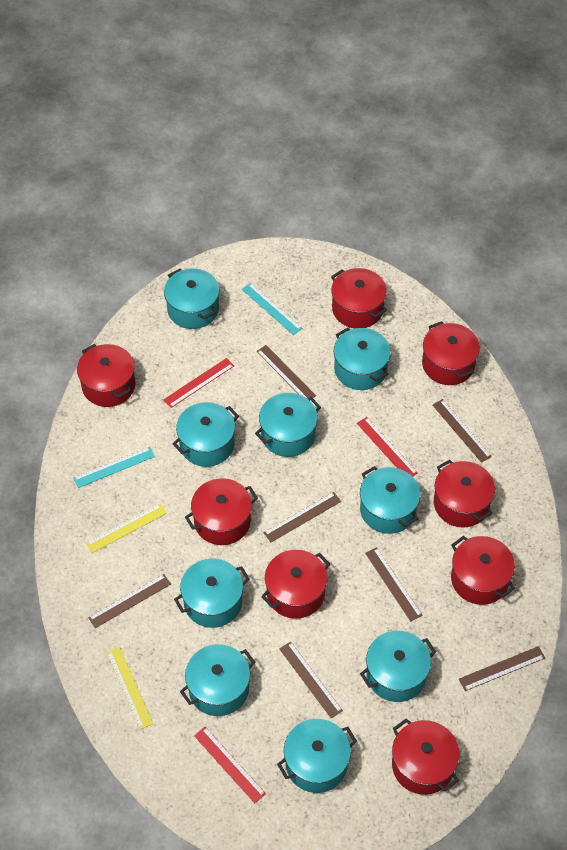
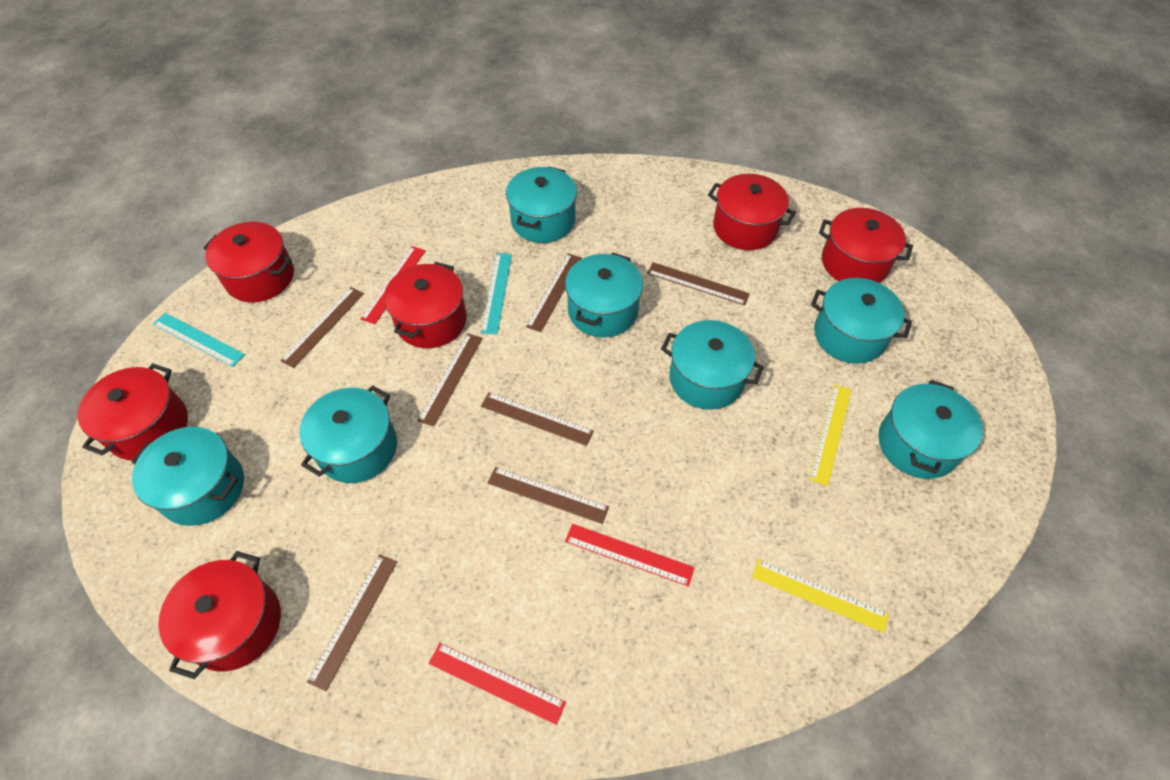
red pot: 8 -> 6
turquoise pot: 9 -> 7

